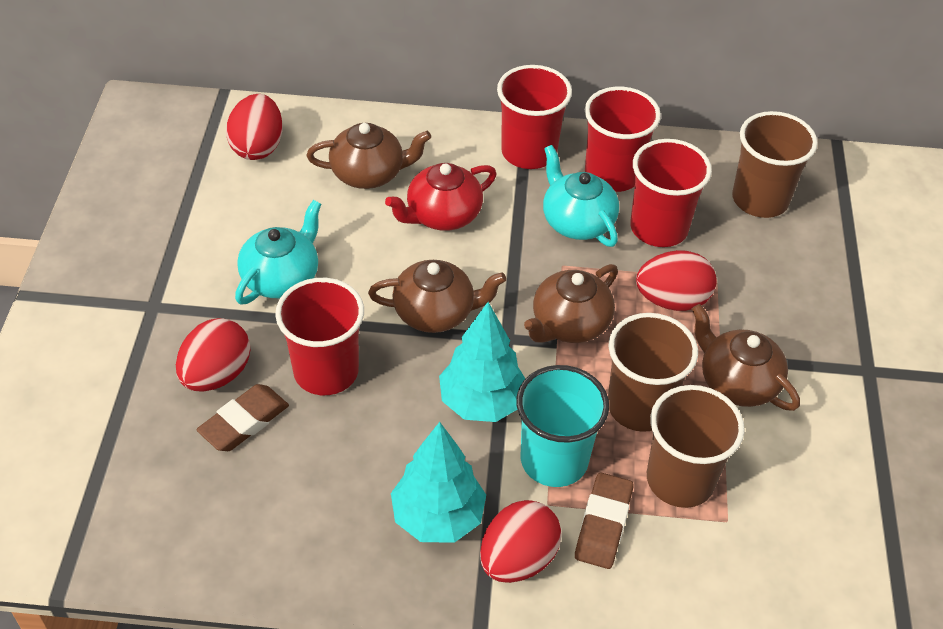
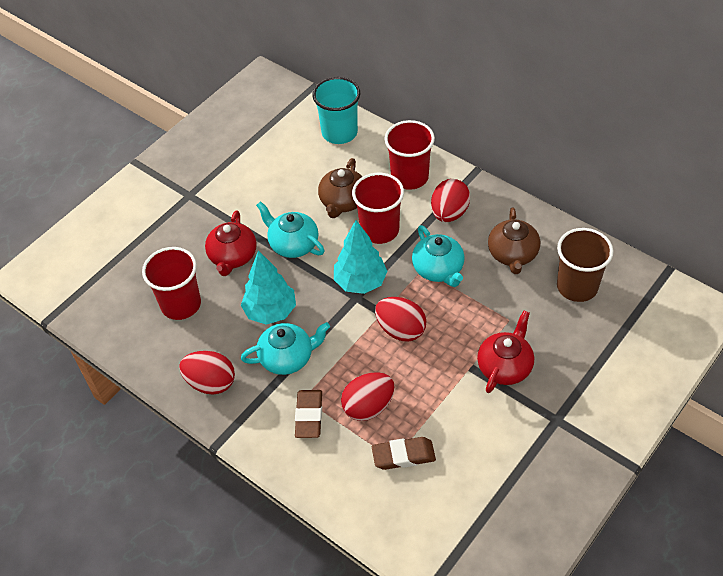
brown cup: 3 -> 1
brown teapot: 4 -> 2
red cup: 4 -> 3
red teapot: 1 -> 2
turquoise teapot: 2 -> 3

